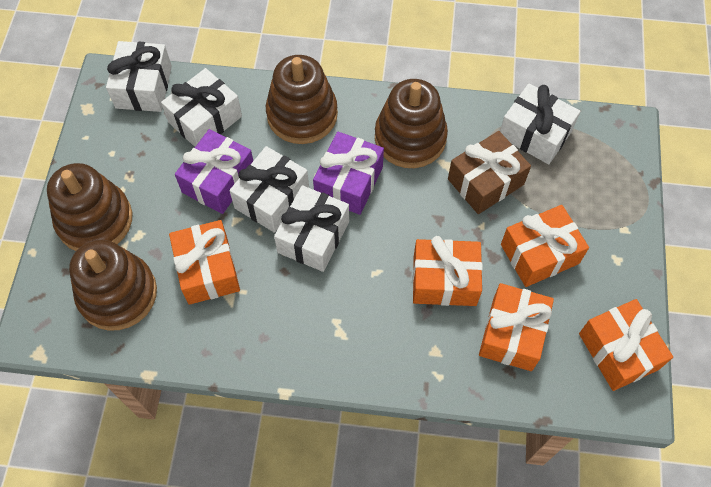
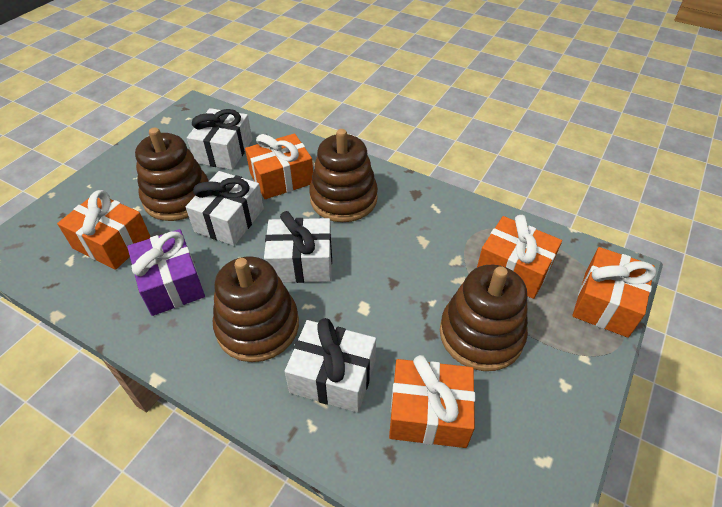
brown gift: 1 -> 0
purple gift: 2 -> 1
white gift: 5 -> 4

